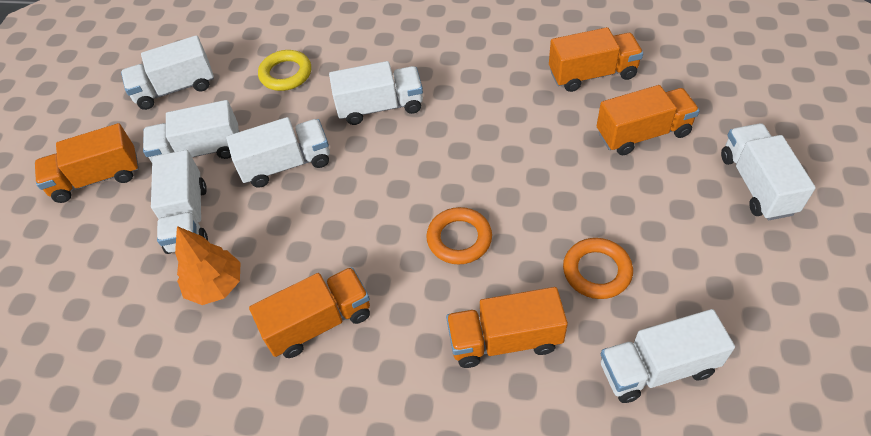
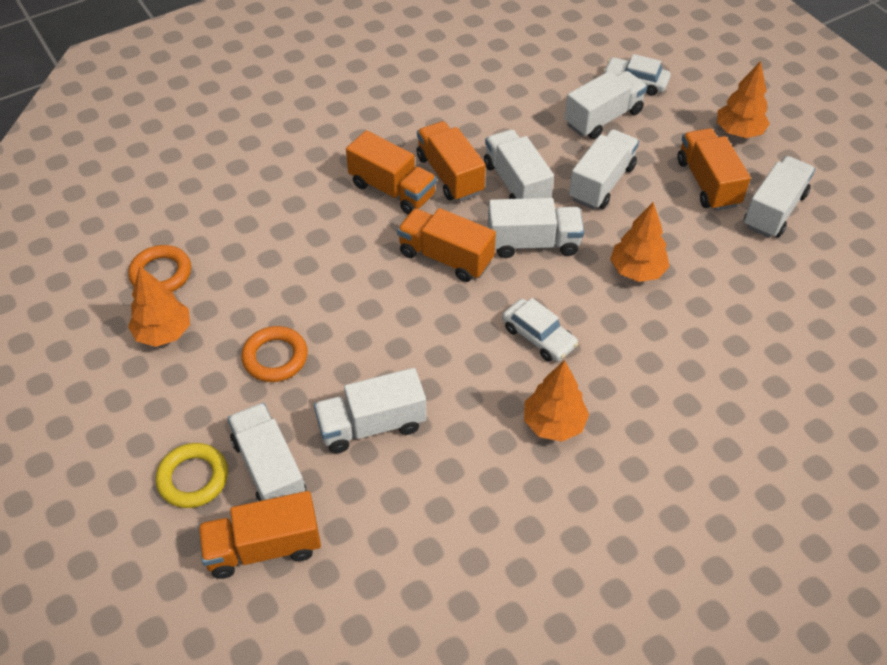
orange tree: 1 -> 4
white car: 0 -> 2

